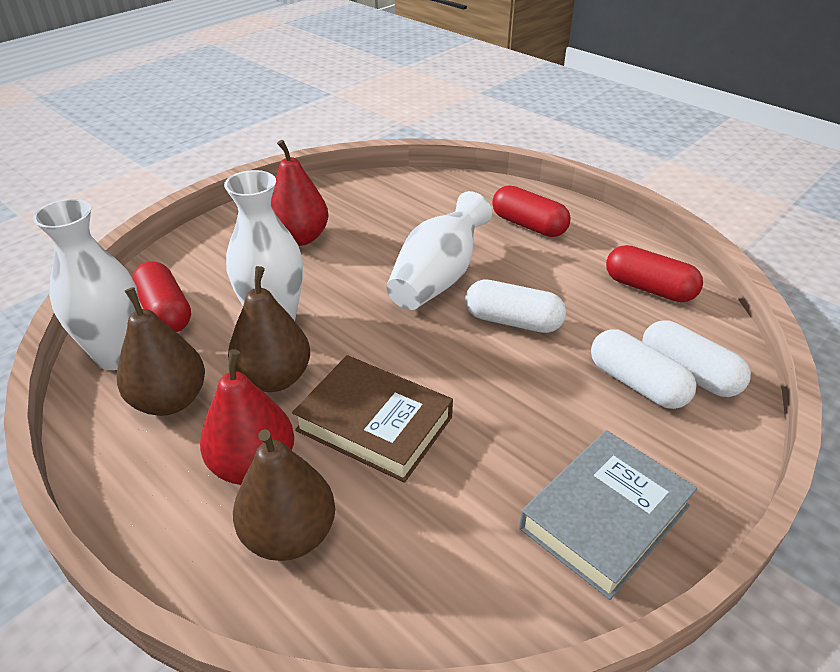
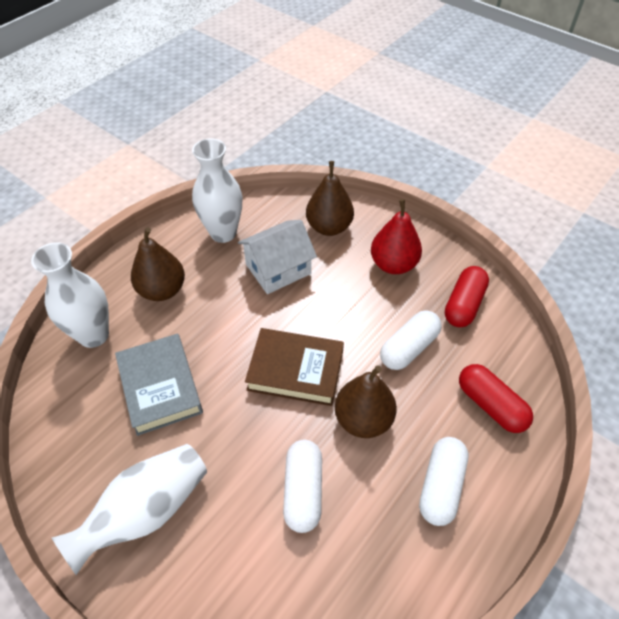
red capsule: 3 -> 2
red pear: 2 -> 1
white house: 0 -> 1

